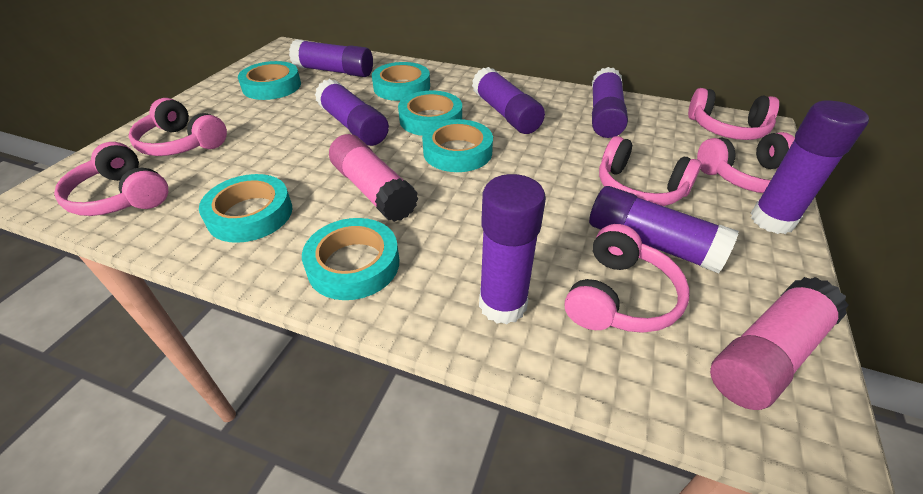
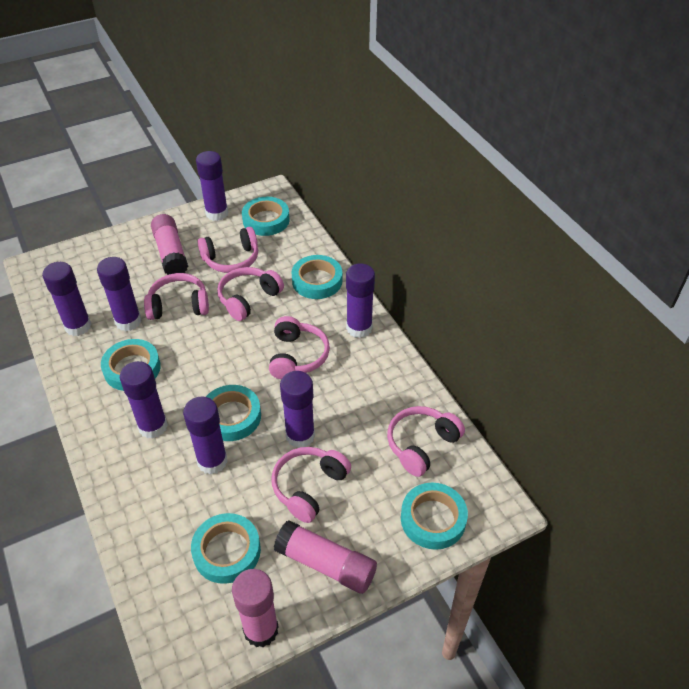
pink glue stick: 2 -> 3

